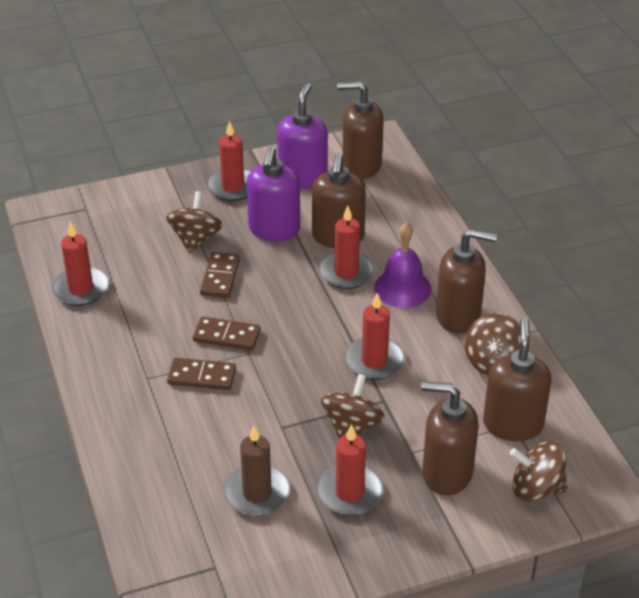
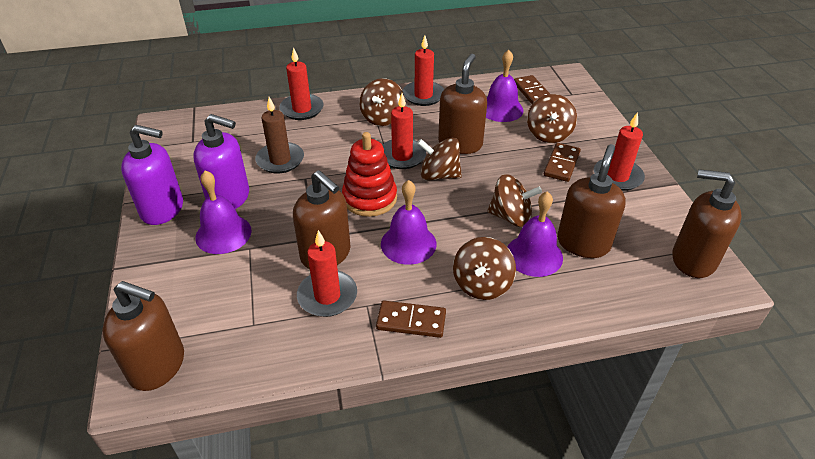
brown spinning top: 4 -> 5
purple bell: 1 -> 4
red stacking toy: 0 -> 1

